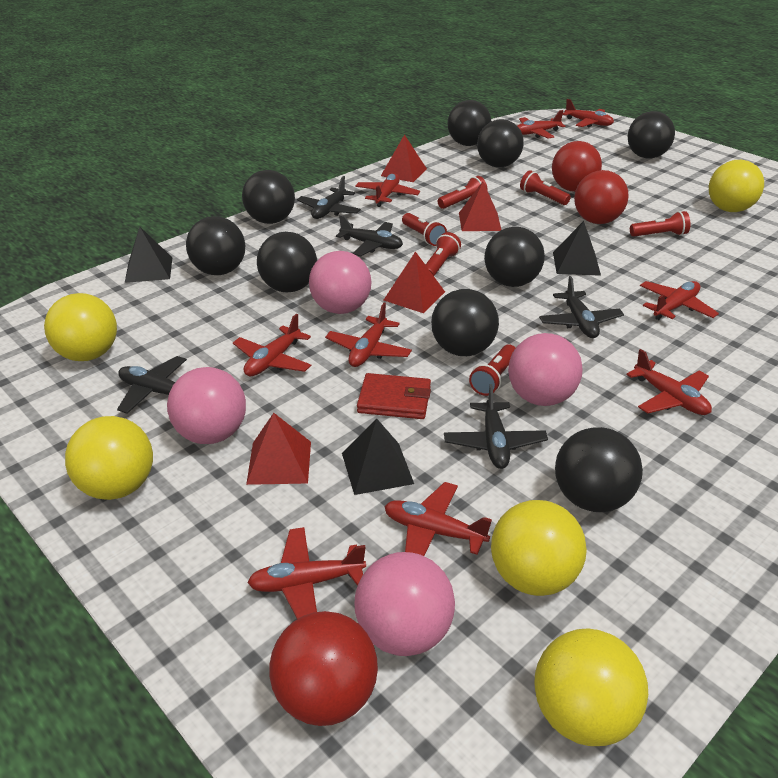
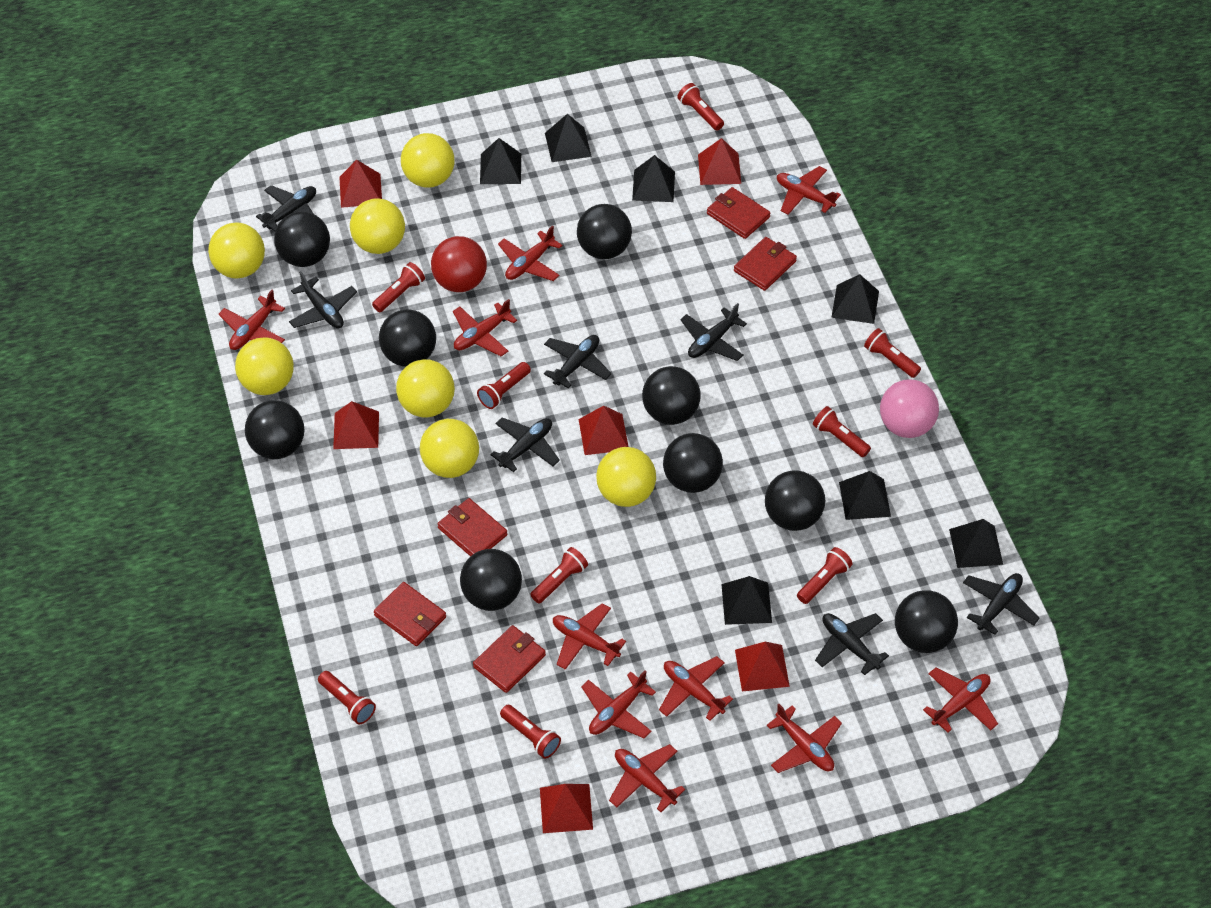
black plane: 5 -> 7
black pyramid: 3 -> 7
pink ball: 4 -> 1
red ball: 3 -> 1
red flashlight: 6 -> 9
red plane: 9 -> 10
red pyramid: 4 -> 6
red wallet: 1 -> 5
yellow ball: 5 -> 7

